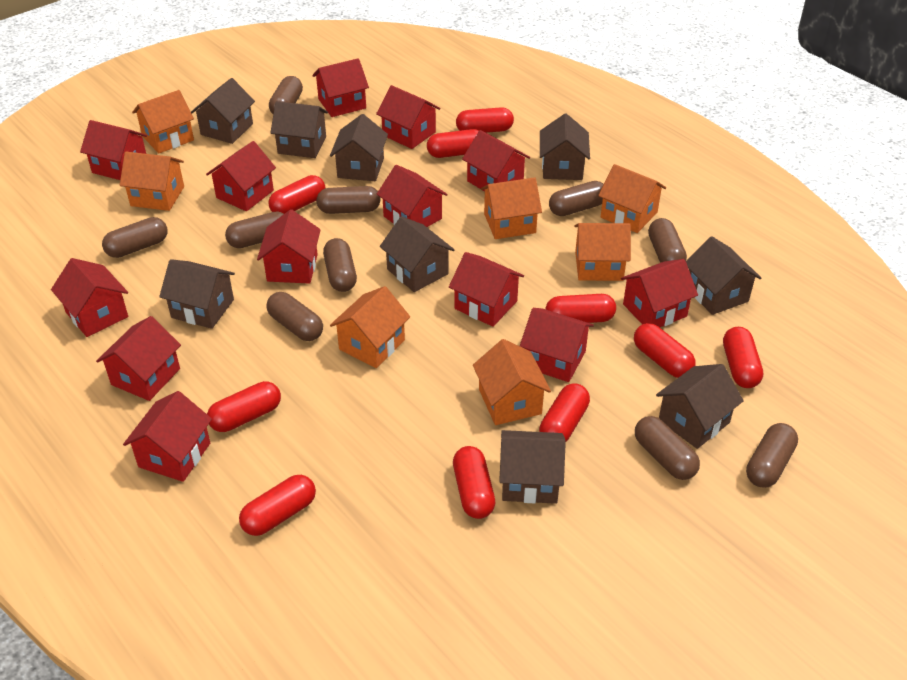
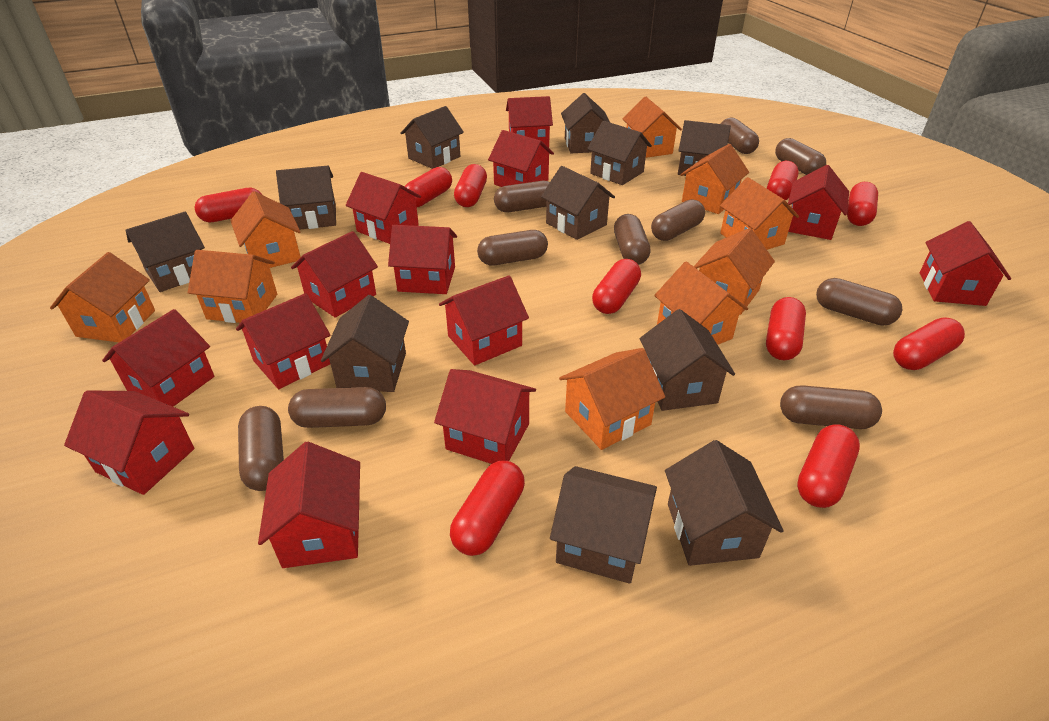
brown house: 9 -> 11
orange house: 7 -> 9

